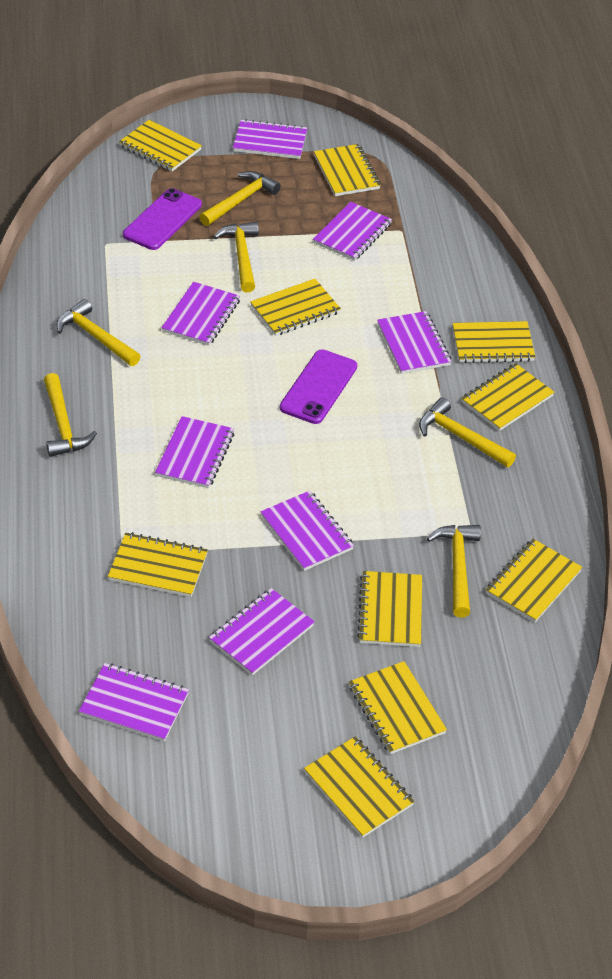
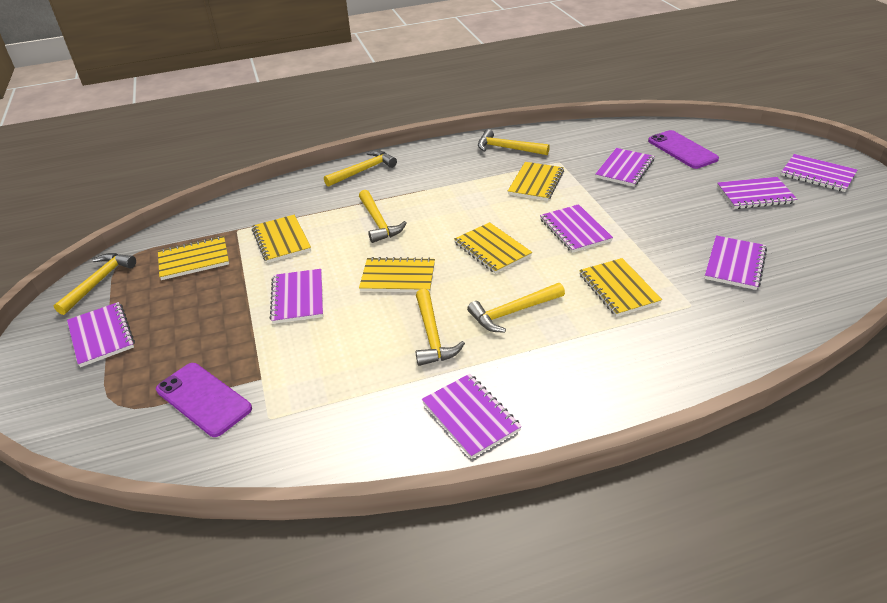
yellow notebook: 10 -> 6

